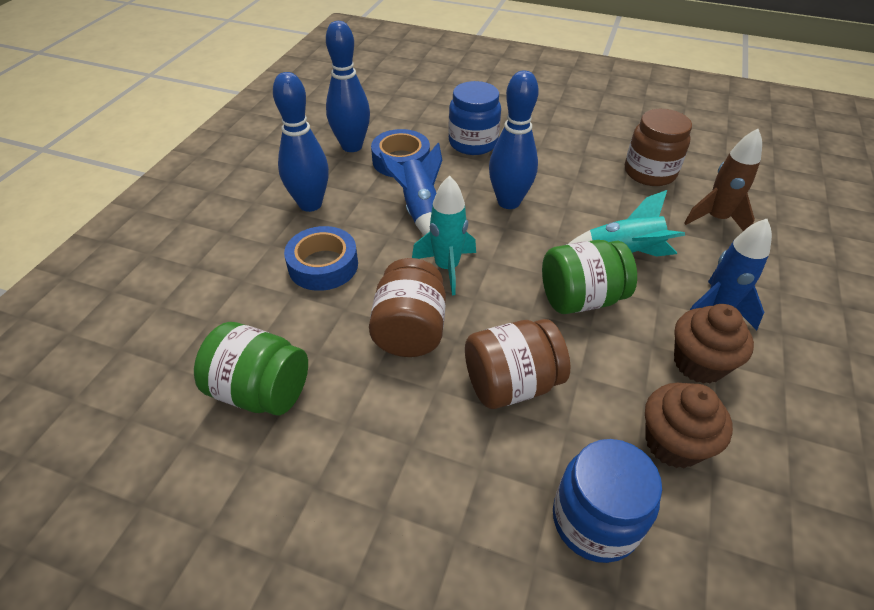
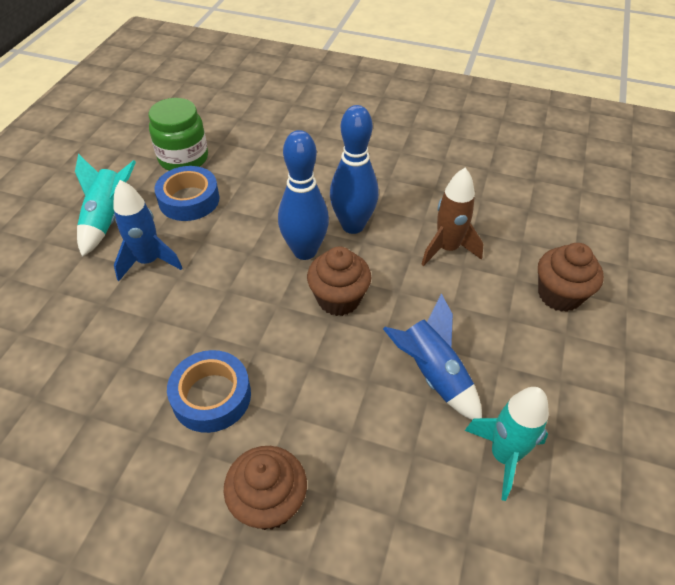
blue bowling pin: 3 -> 2
blue jar: 2 -> 0
brown cupcake: 2 -> 3
brown jar: 3 -> 0
green jar: 2 -> 1

